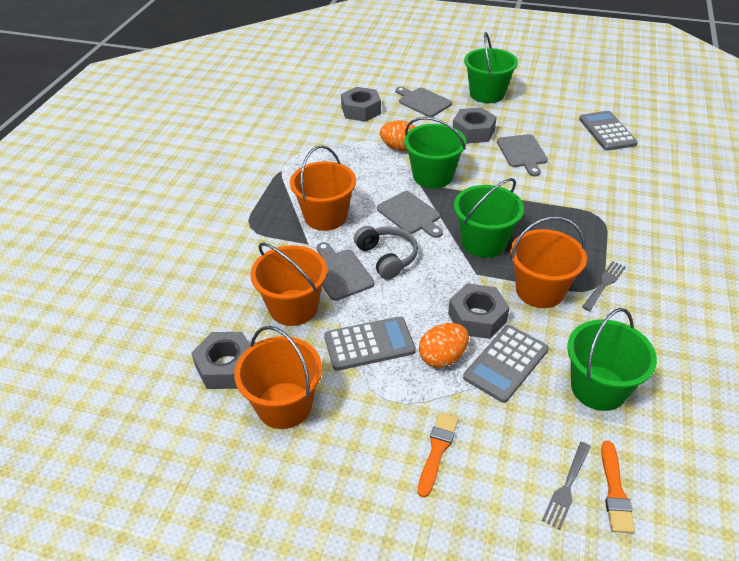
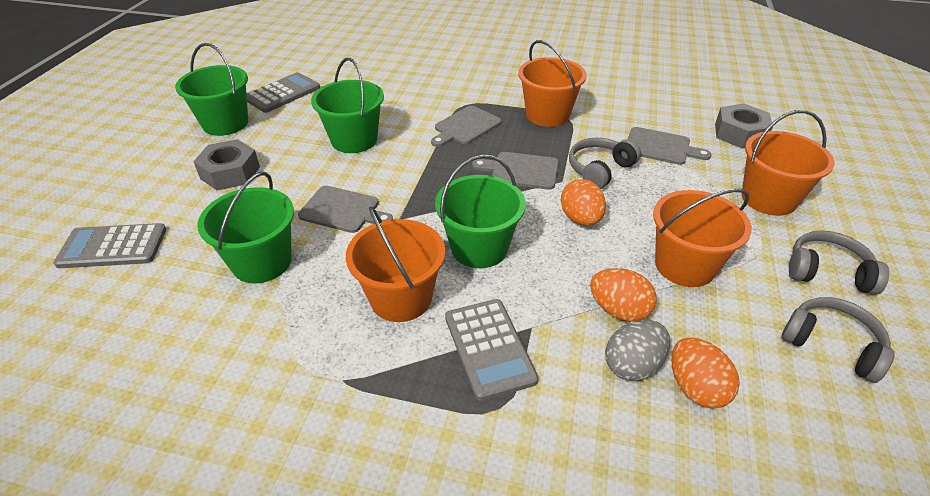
grey egg: 0 -> 1
grey fork: 2 -> 0
grey headphones: 1 -> 3
grey nut: 4 -> 2
orange brush: 2 -> 0
orange egg: 2 -> 3

